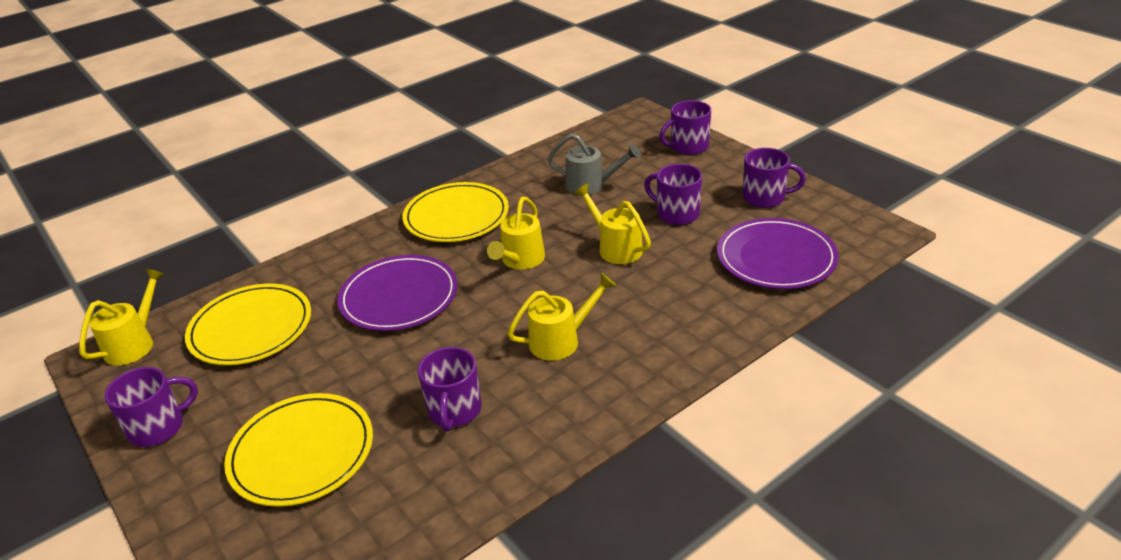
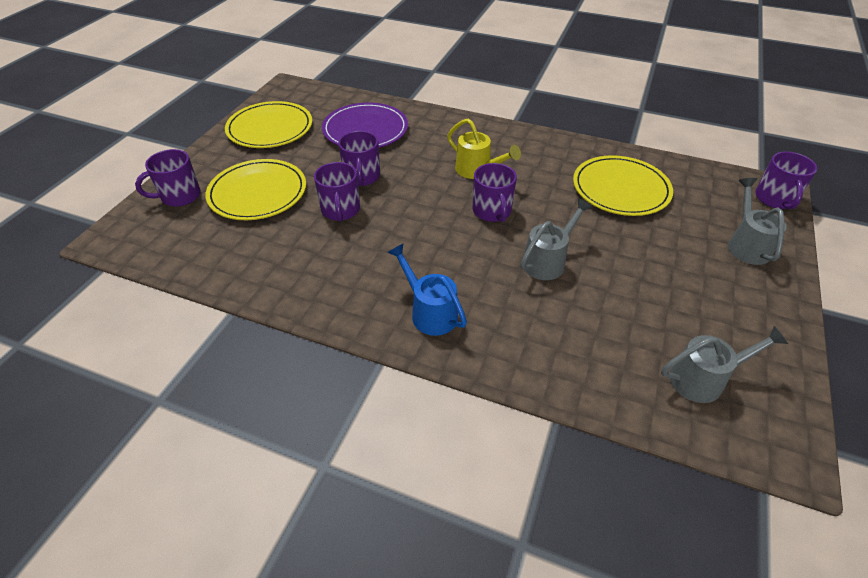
blue watering can: 0 -> 1
grey watering can: 1 -> 3
purple plate: 2 -> 1
yellow watering can: 4 -> 1

